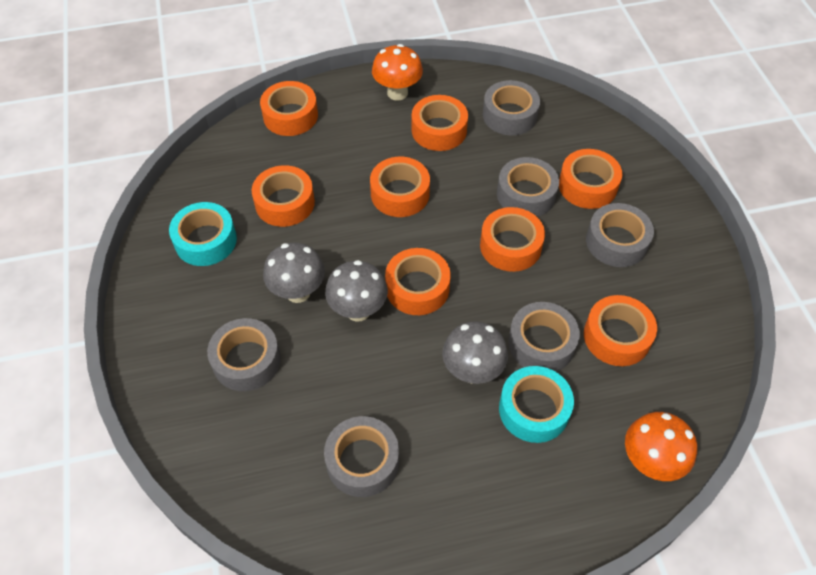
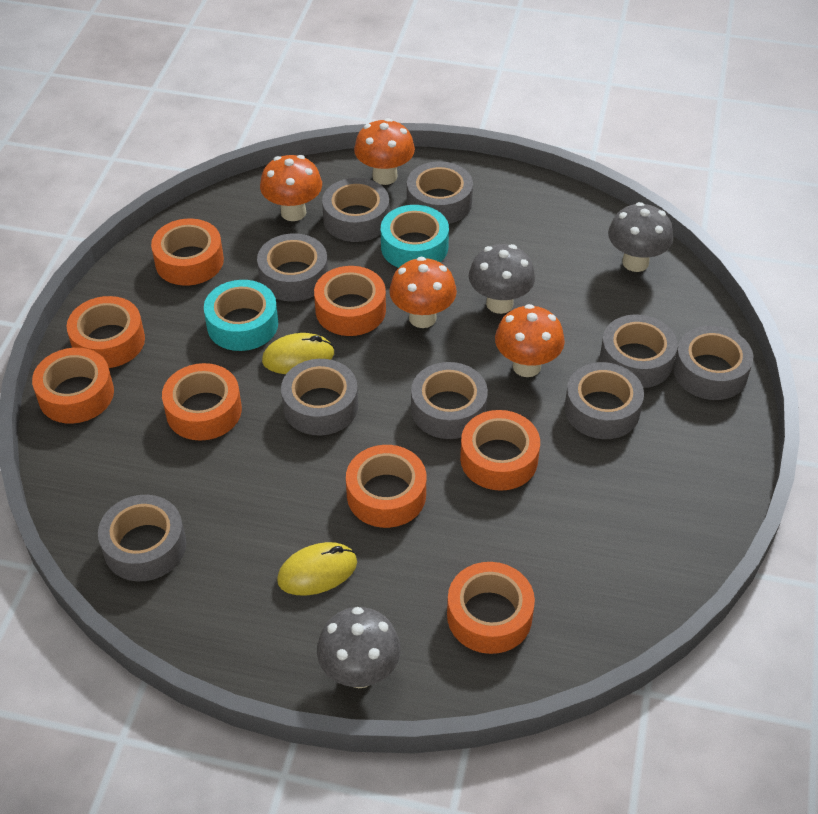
grey tape: 6 -> 9
orange mushroom: 2 -> 4
yellow mouse: 0 -> 2

